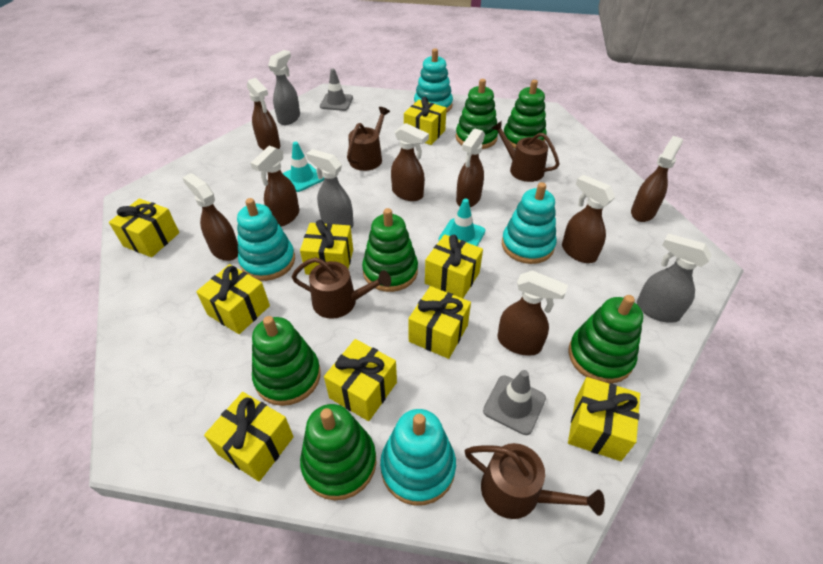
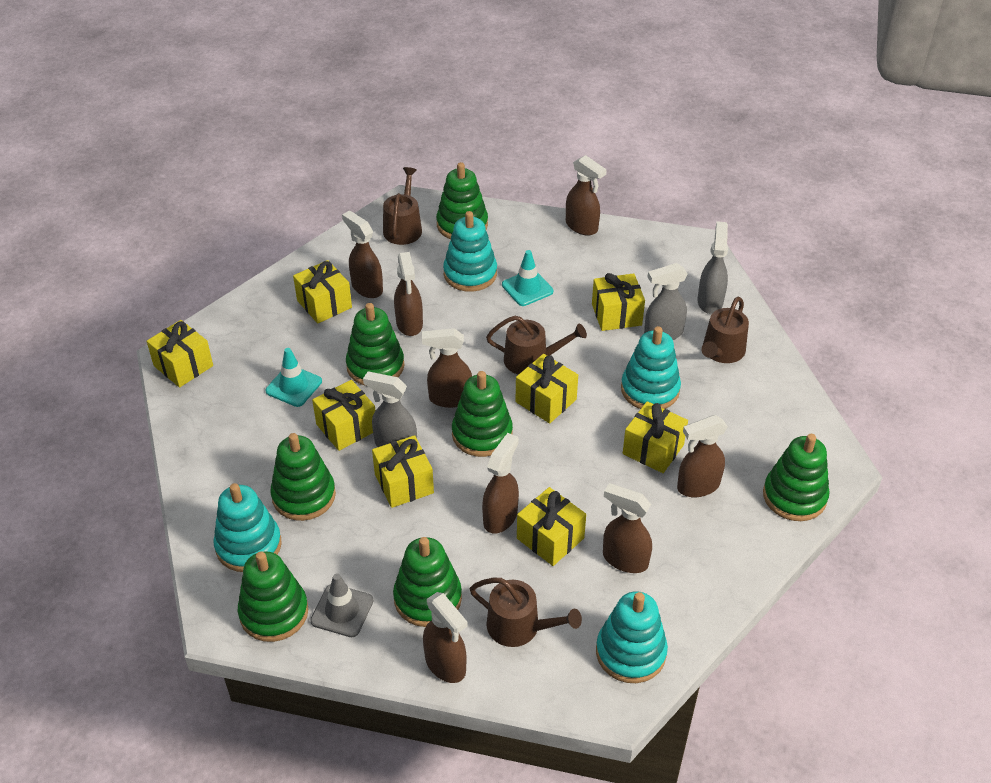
green stacking toy: 6 -> 7
grey traffic cone: 2 -> 1
yellow gift: 9 -> 8

